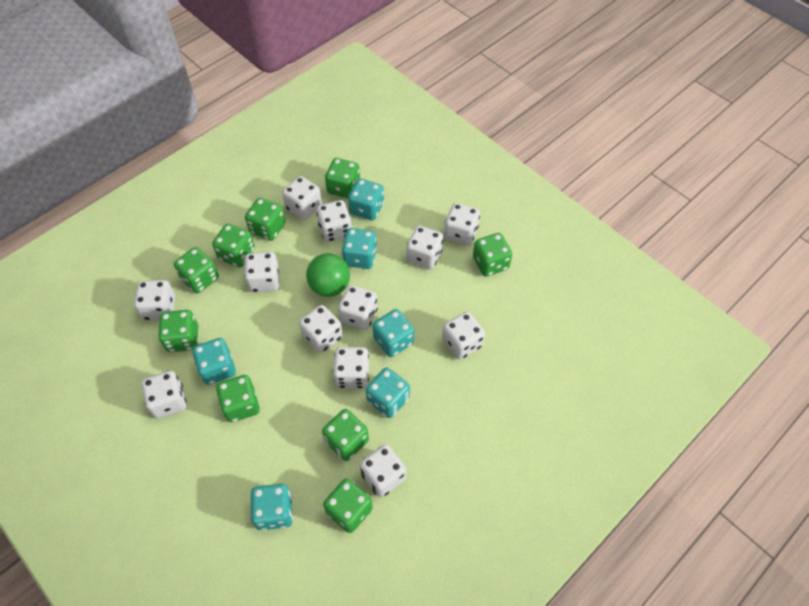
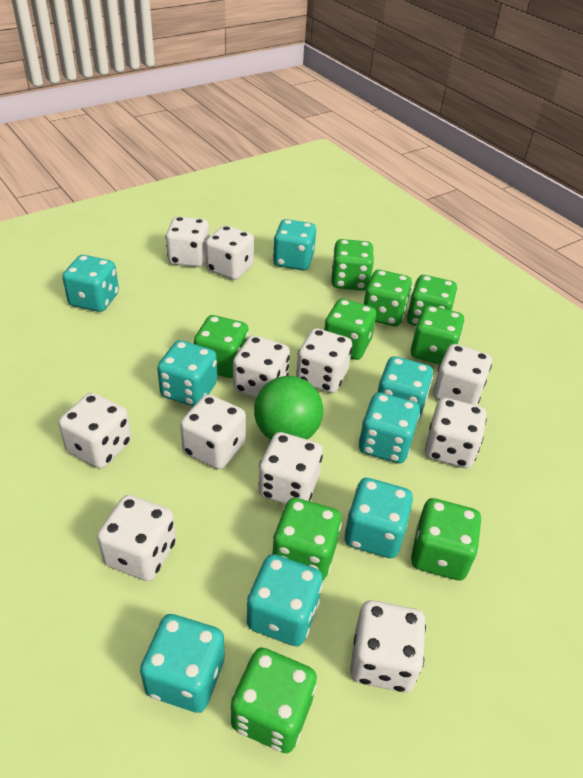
turquoise dice: 6 -> 8
white dice: 12 -> 11

